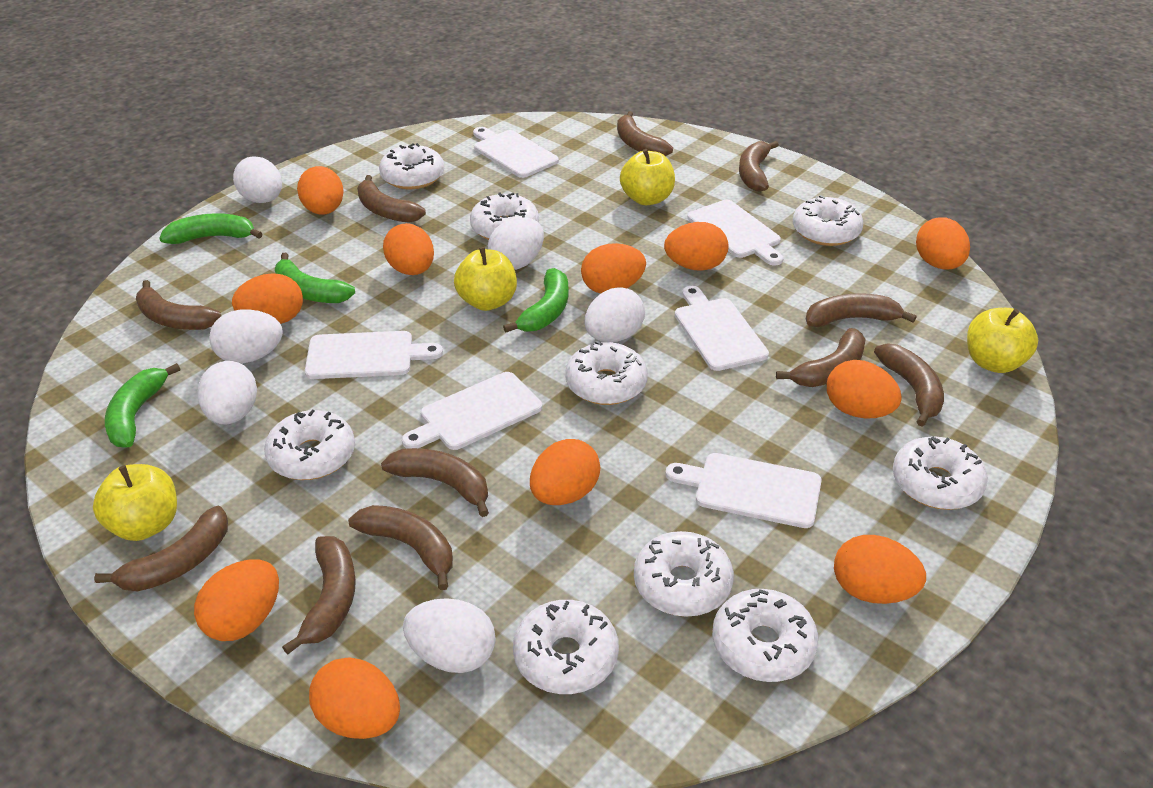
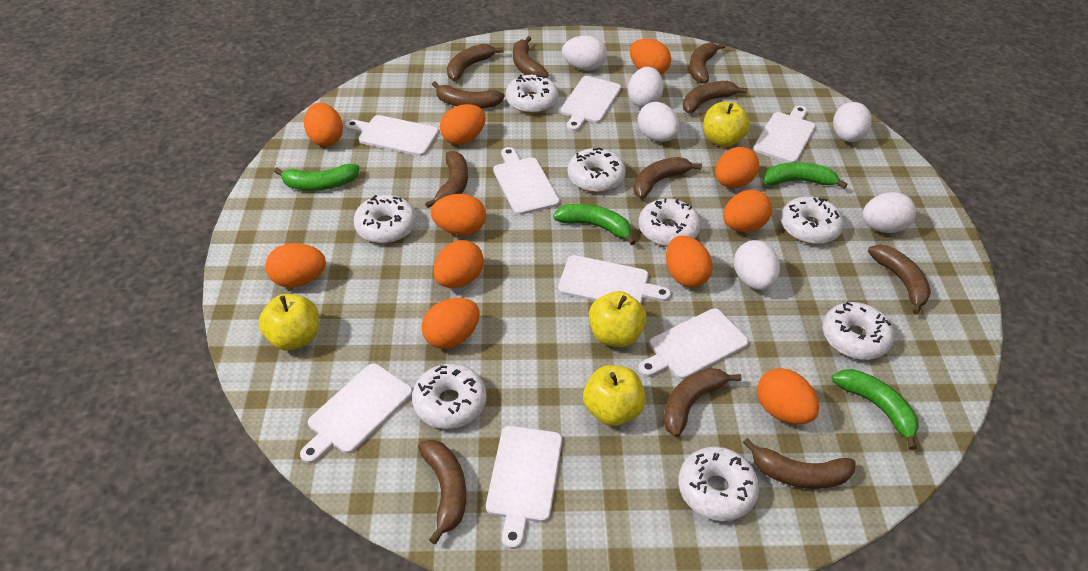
white cutting board: 6 -> 8
white donut: 9 -> 8

